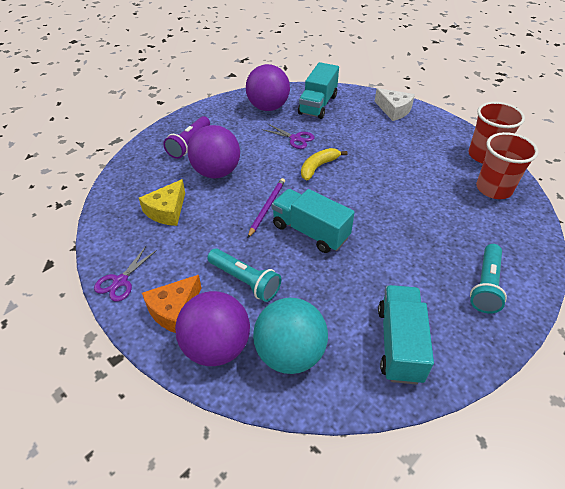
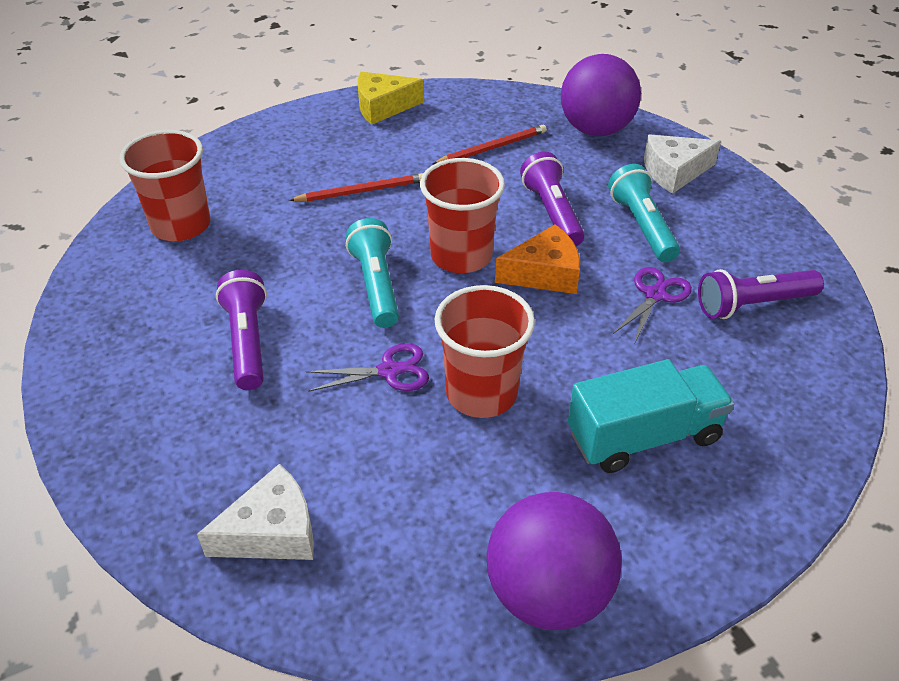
purple ball: 3 -> 2
purple flashlight: 1 -> 3
purple pencil: 1 -> 0
red cup: 2 -> 3
red pencil: 0 -> 2
turquoise ball: 1 -> 0
turquoise truck: 3 -> 1
white cheese: 1 -> 2
yellow banana: 1 -> 0

